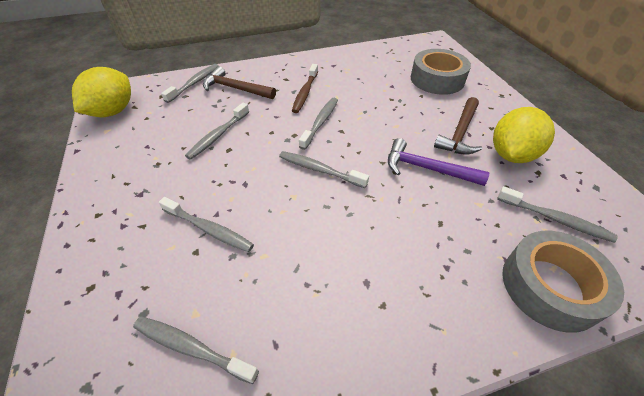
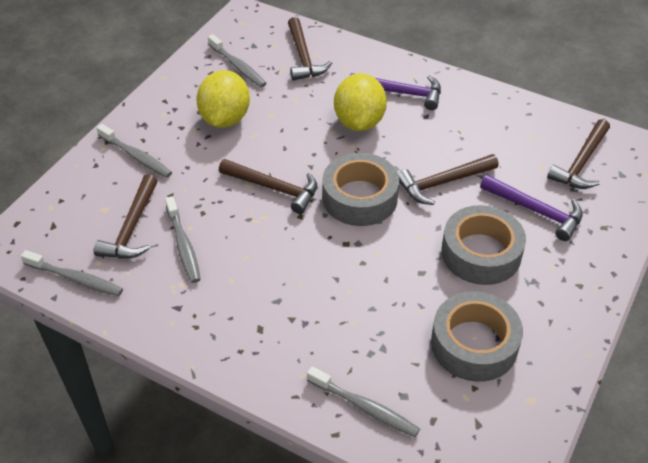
brown hammer: 2 -> 5
brown toothbrush: 1 -> 0
grey tape: 2 -> 3
grey toothbrush: 7 -> 5
purple hammer: 1 -> 2

